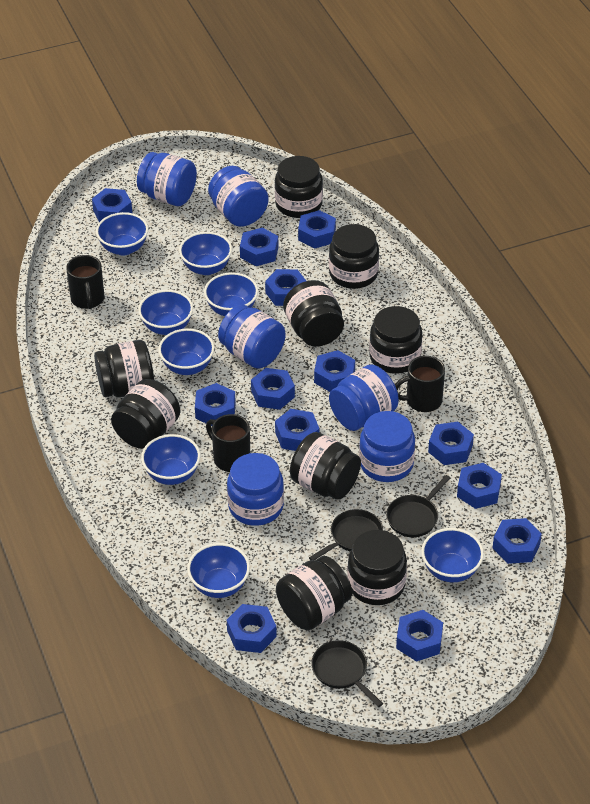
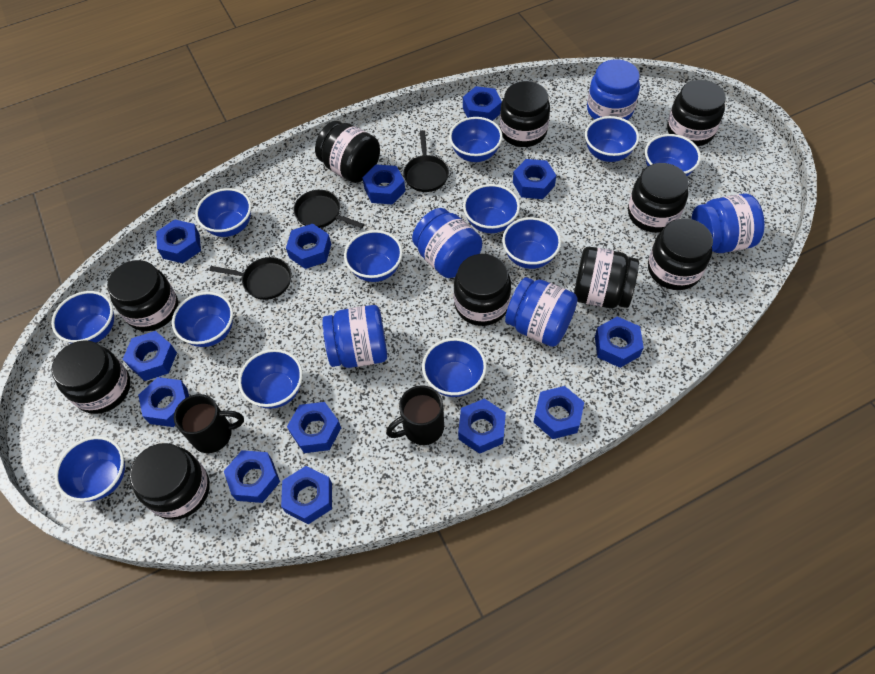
black jar: 9 -> 10
black mug: 3 -> 2
blue bowl: 8 -> 12
blue jar: 6 -> 5

